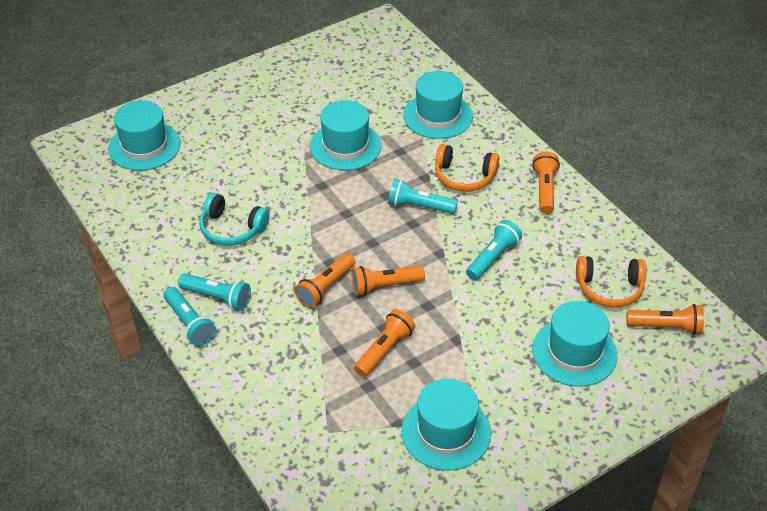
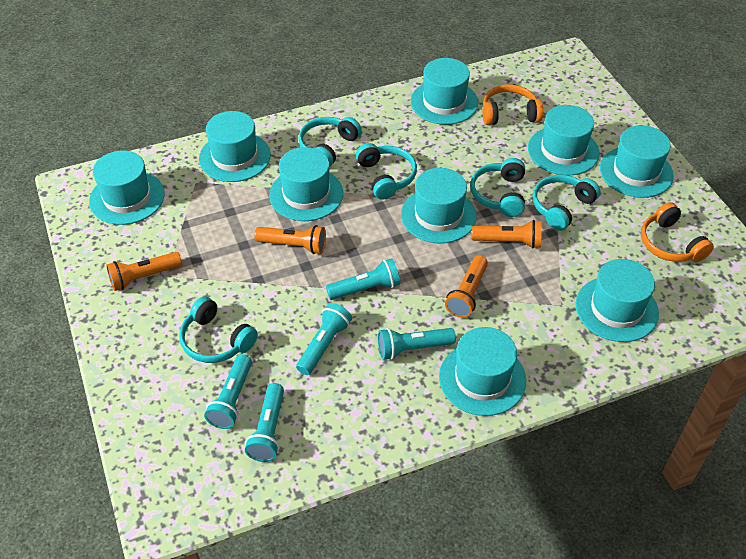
orange flashlight: 5 -> 4
turquoise flashlight: 4 -> 5
turquoise hat: 5 -> 9
turquoise headphones: 1 -> 5

